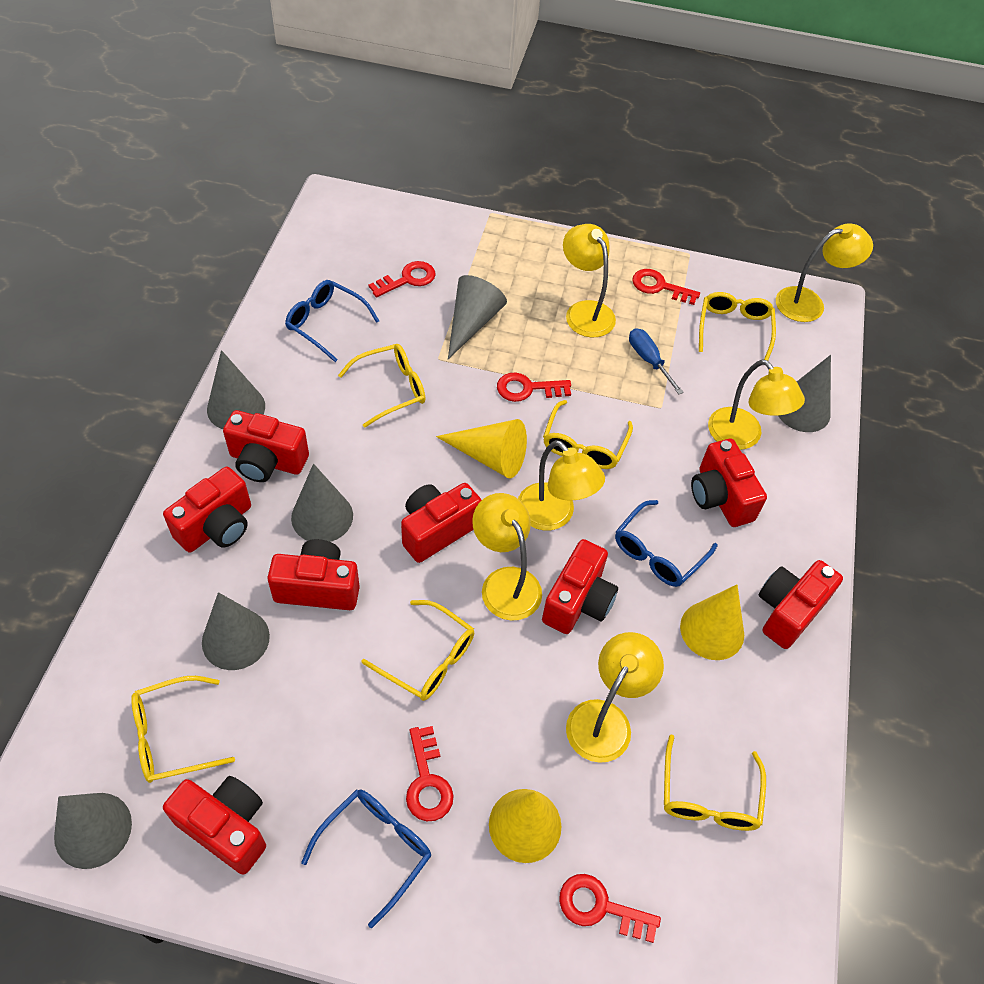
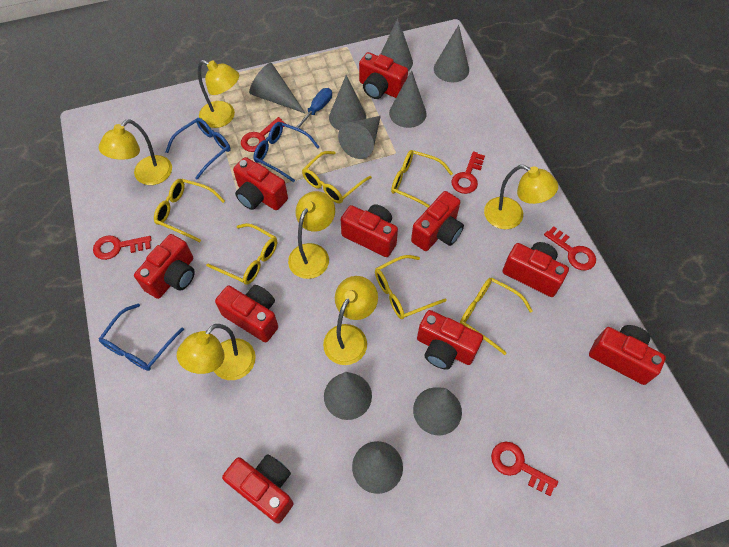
grey cone: 6 -> 9
red camera: 8 -> 10
yellow cone: 3 -> 0

